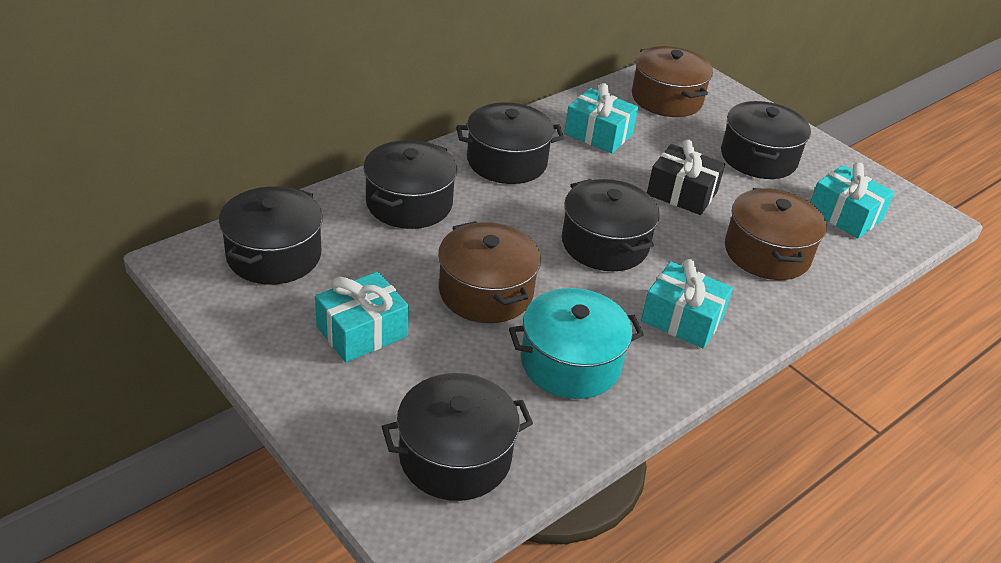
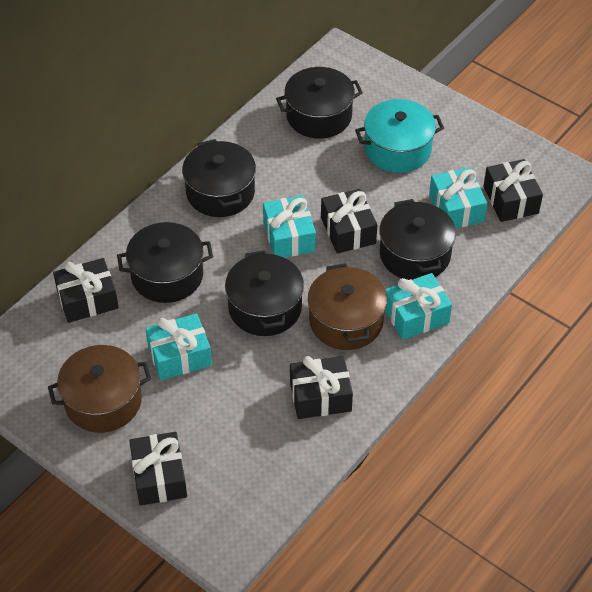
black gift: 1 -> 5
black pot: 6 -> 5
brown pot: 3 -> 2

